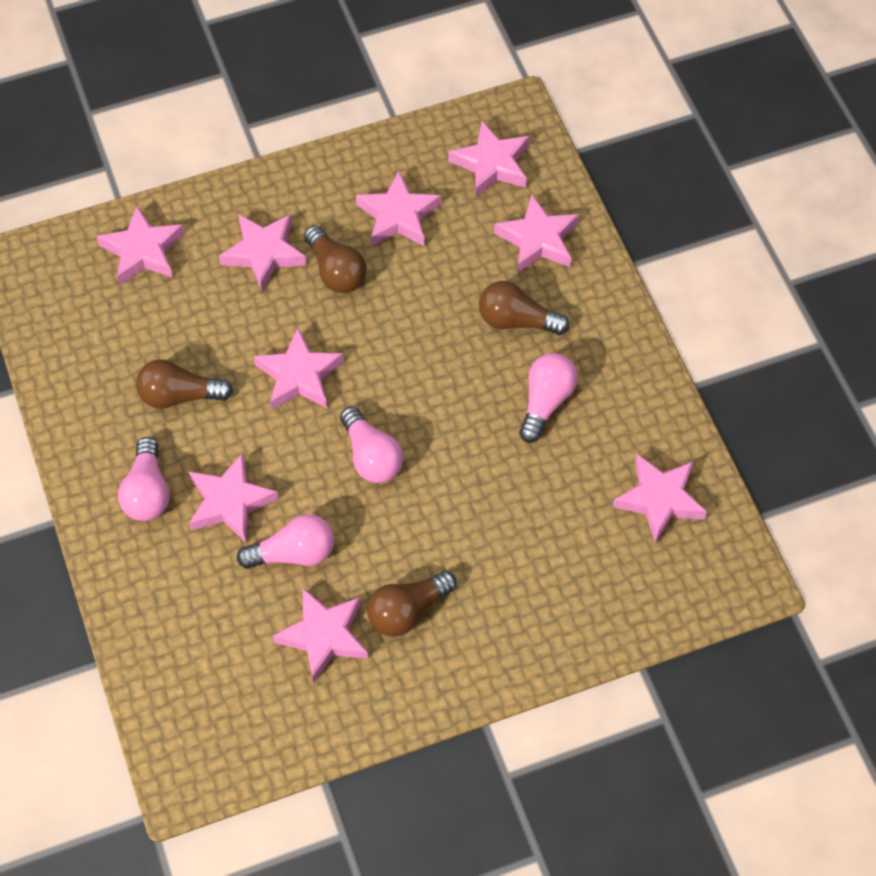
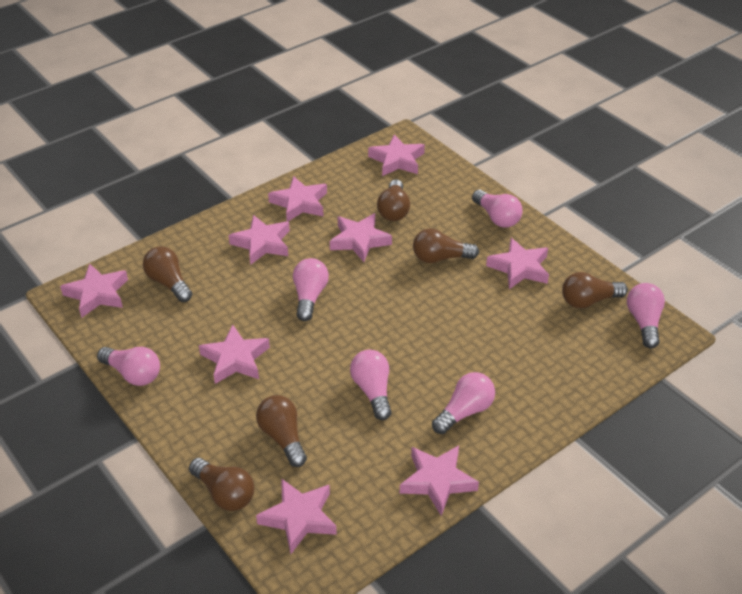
brown light bulb: 4 -> 6
pink light bulb: 4 -> 6

